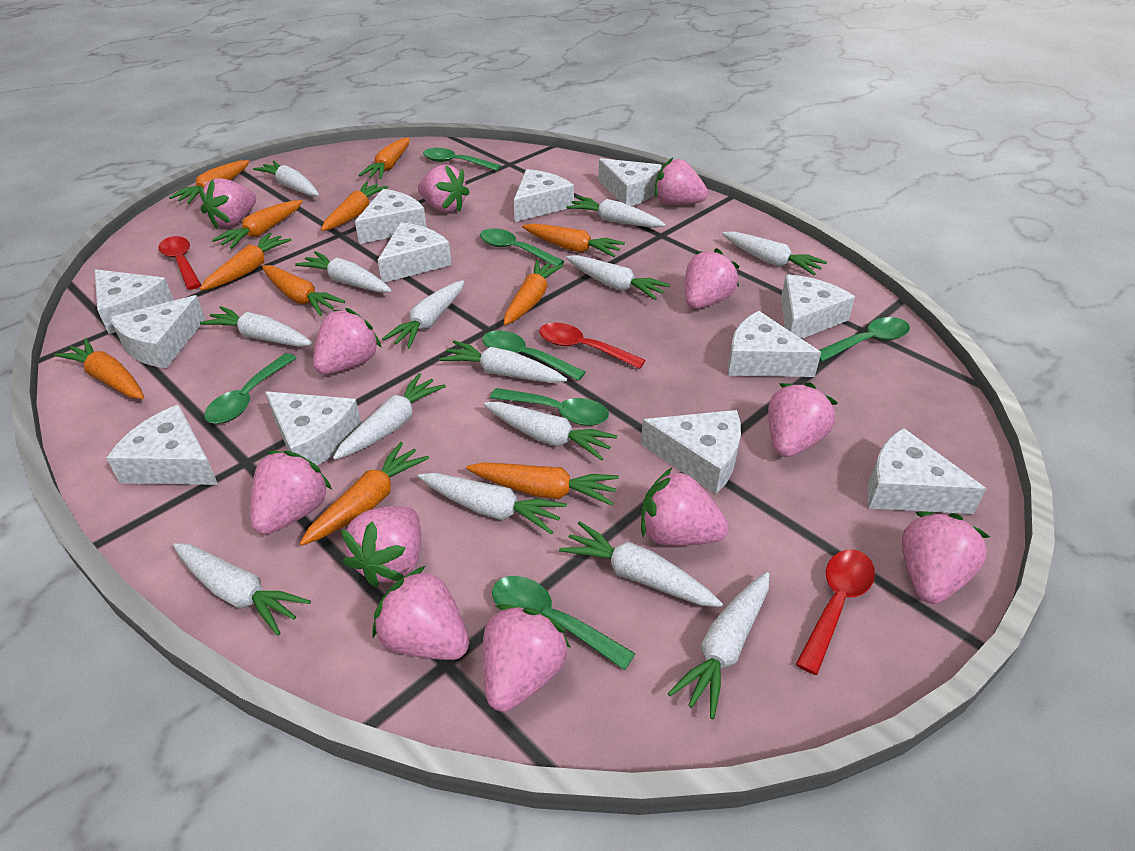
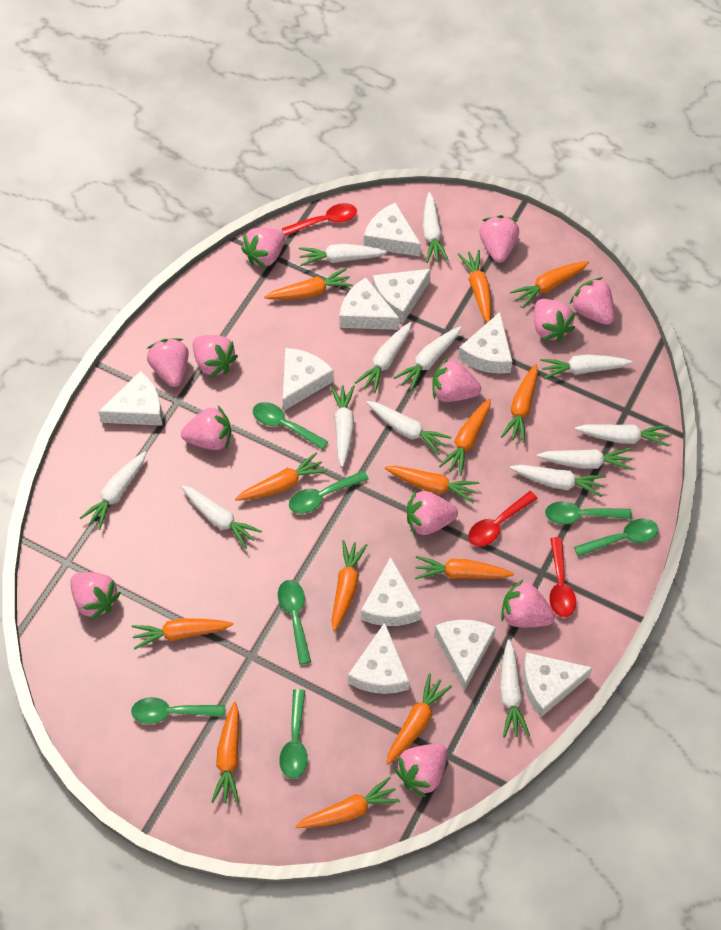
orange carrot: 11 -> 13
white carrot: 14 -> 13
white cheese: 12 -> 10

